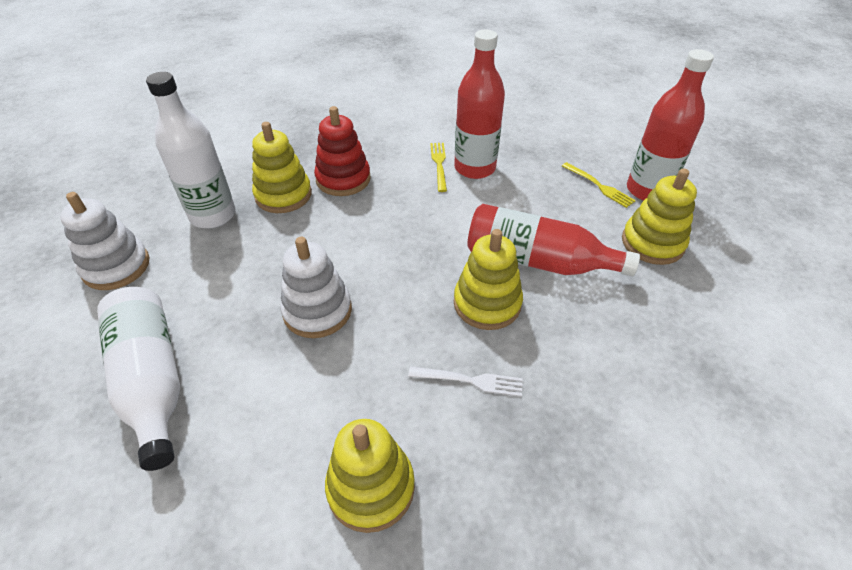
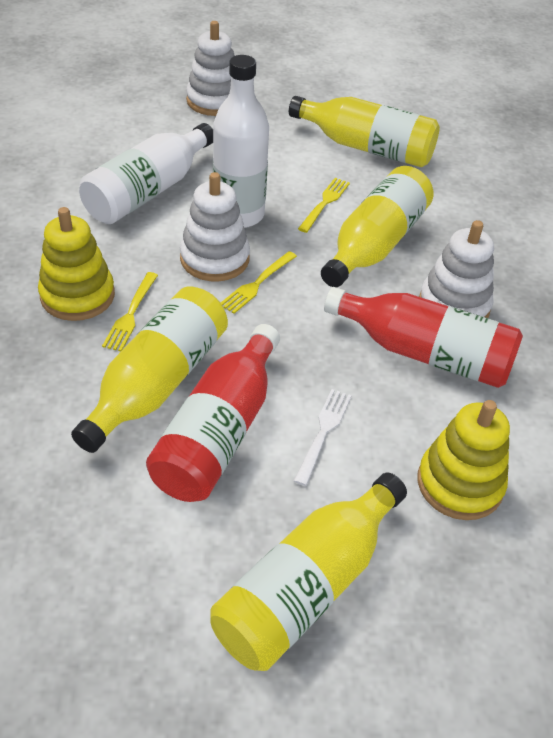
red bottle: 3 -> 2
red stacking toy: 1 -> 0
white stacking toy: 2 -> 3
yellow bottle: 0 -> 4
yellow fork: 2 -> 3
yellow stacking toy: 4 -> 2

